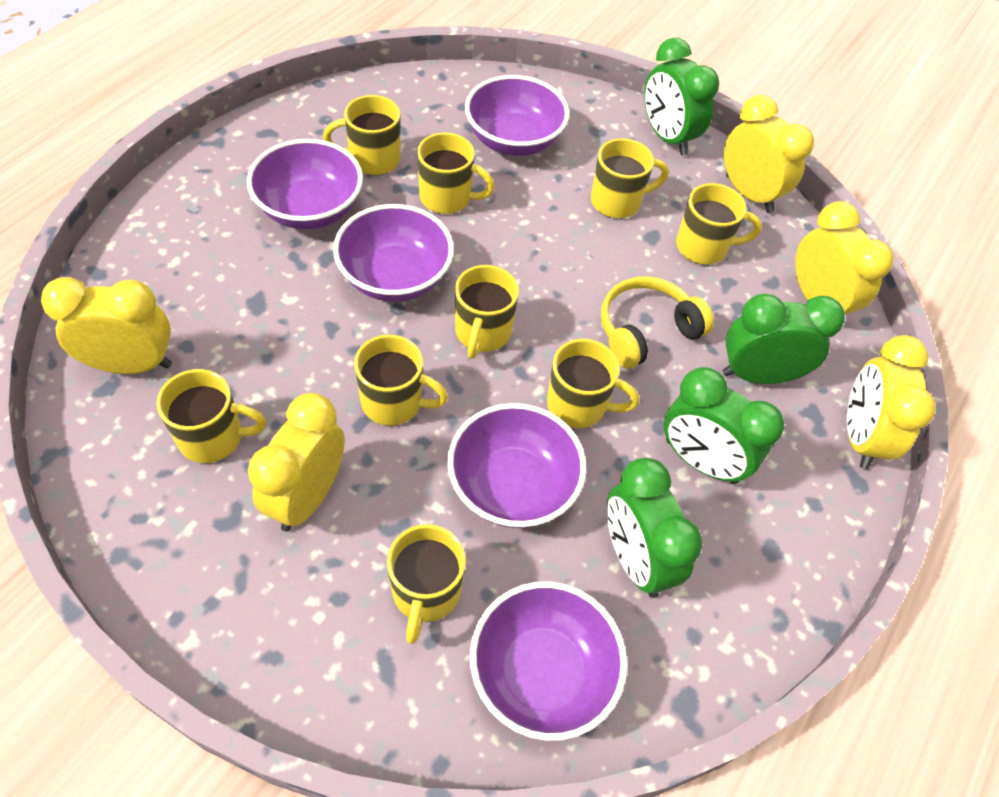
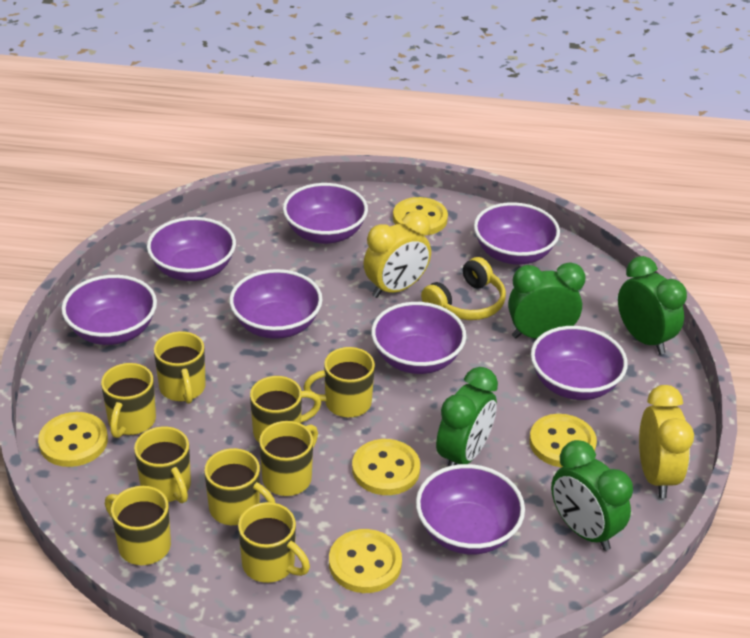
purple bowl: 5 -> 8
yellow button: 0 -> 5
yellow clock: 5 -> 2

